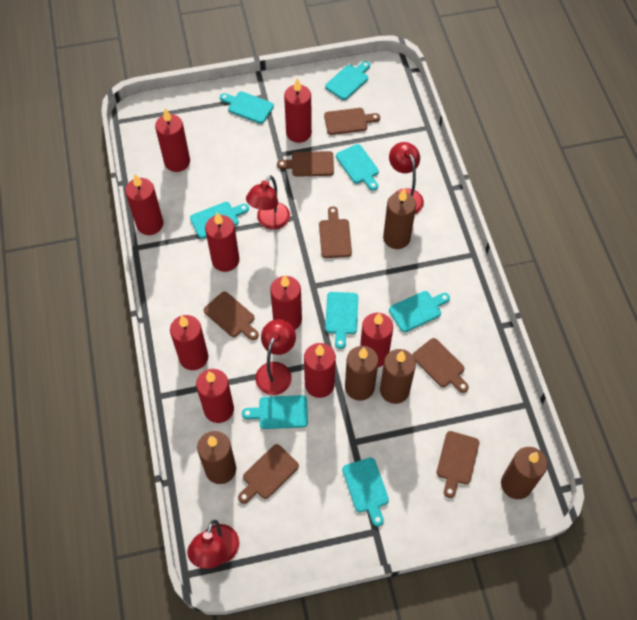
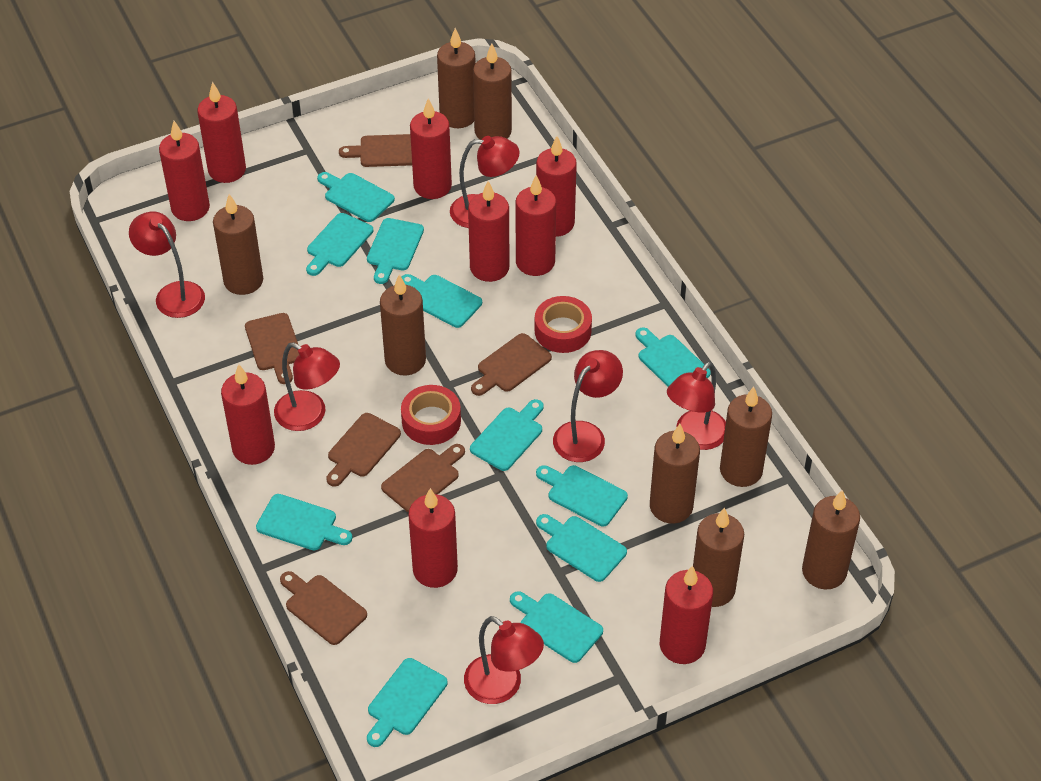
brown candle: 5 -> 8
brown cutting board: 7 -> 6
red lamp: 4 -> 6
red tape: 0 -> 2
turquoise cutting board: 8 -> 11

